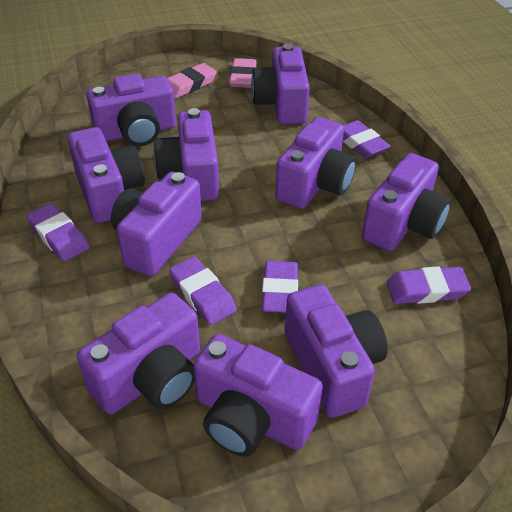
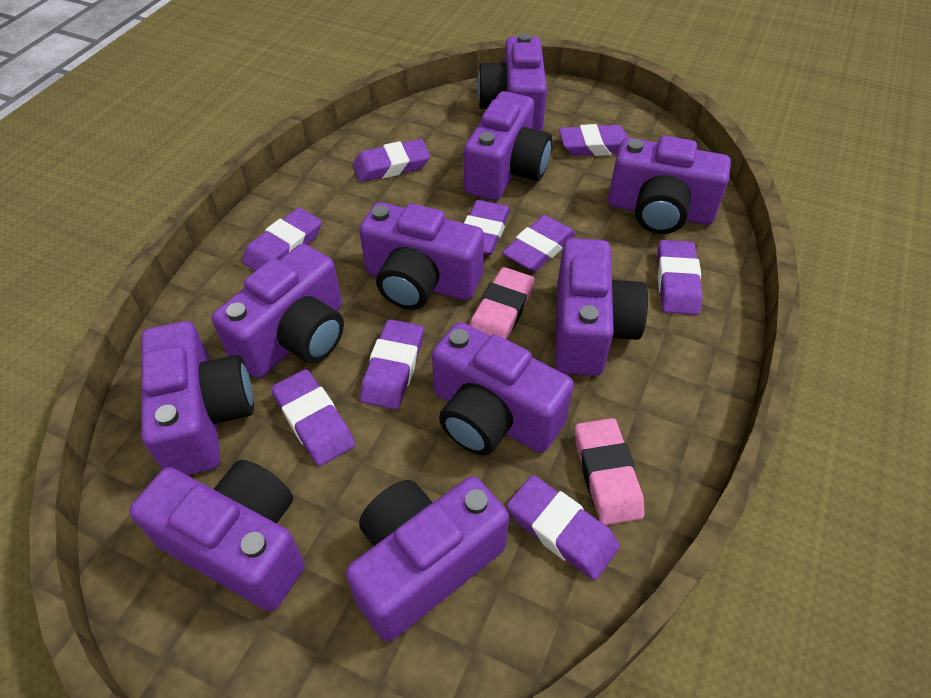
purple eraser: 5 -> 9

